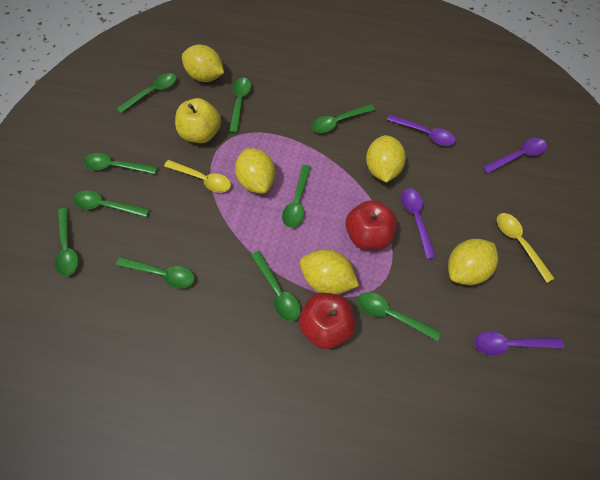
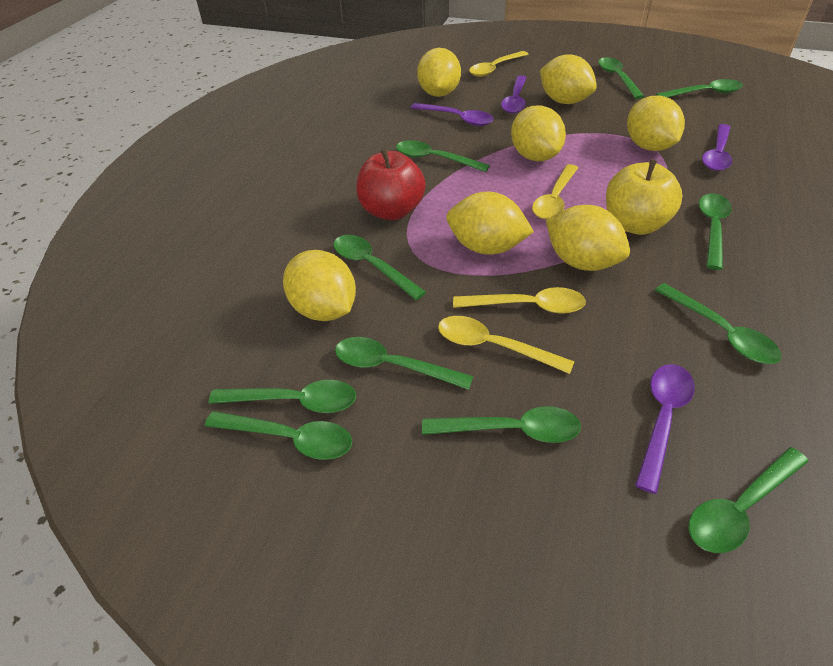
green spoon: 10 -> 11
red apple: 2 -> 1
yellow lemon: 5 -> 7
yellow spoon: 2 -> 4

